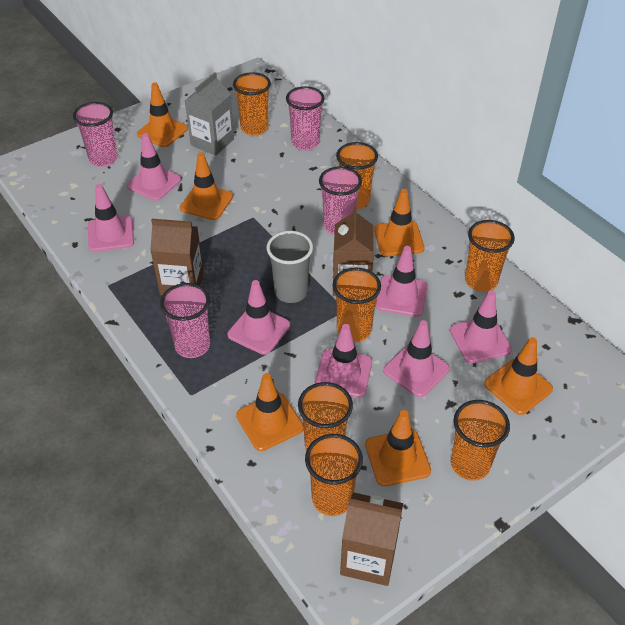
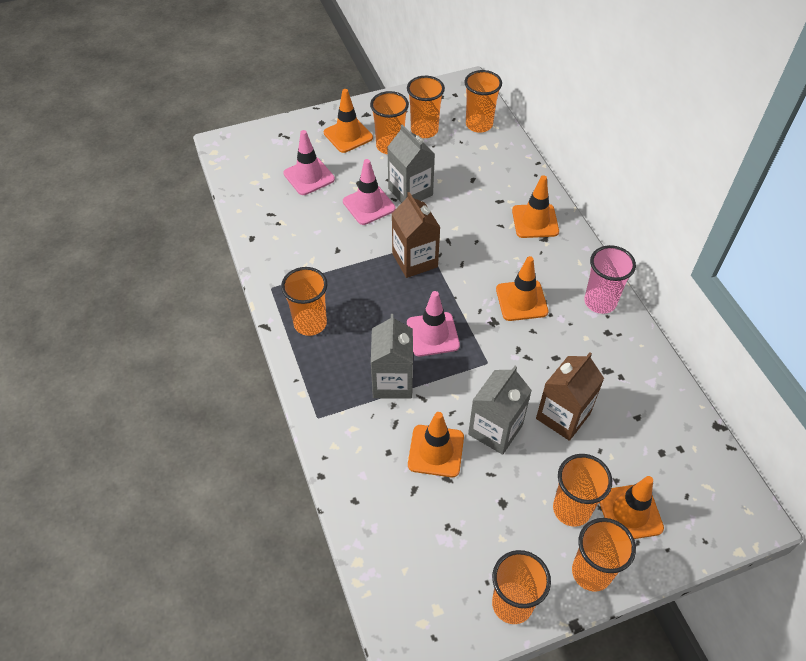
brown carton: 3 -> 2
grey carton: 1 -> 3
grey cup: 1 -> 0
orange traffic cone: 6 -> 5
pink cup: 4 -> 1
pink traffic cone: 7 -> 3

